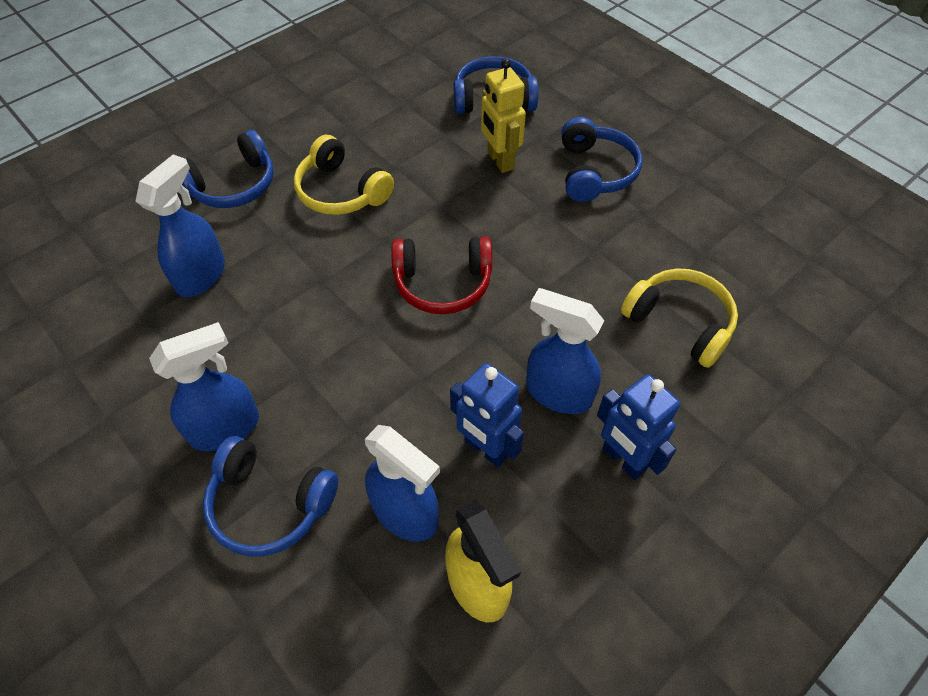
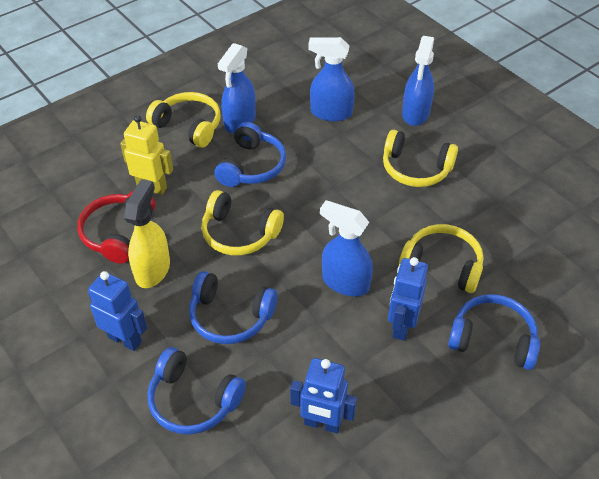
blue robot: 2 -> 3
yellow headphones: 2 -> 4

